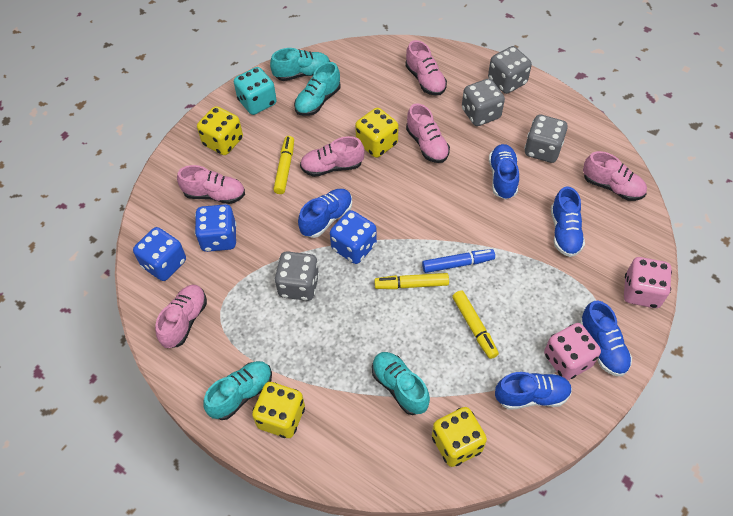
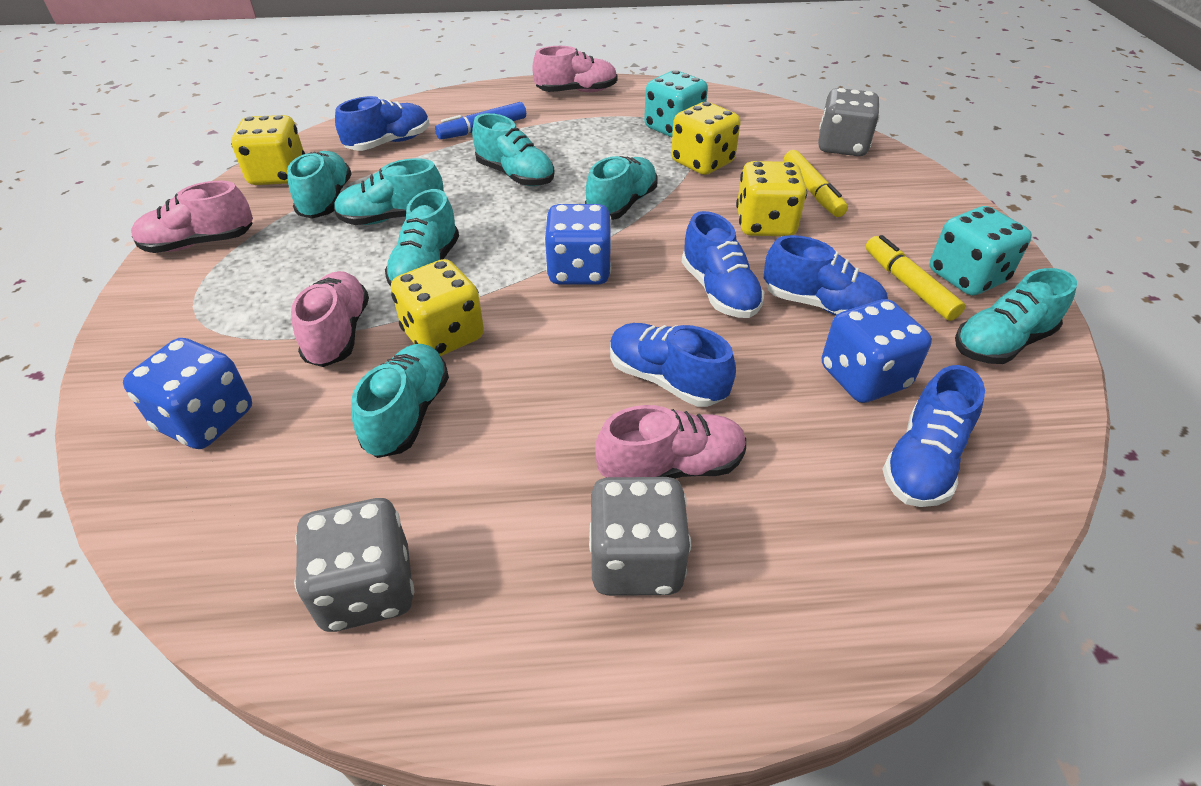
grey dice: 4 -> 3
pink dice: 2 -> 0
pink shoe: 6 -> 4
turquoise dice: 1 -> 2
turquoise shoe: 4 -> 7
yellow marker: 3 -> 2

